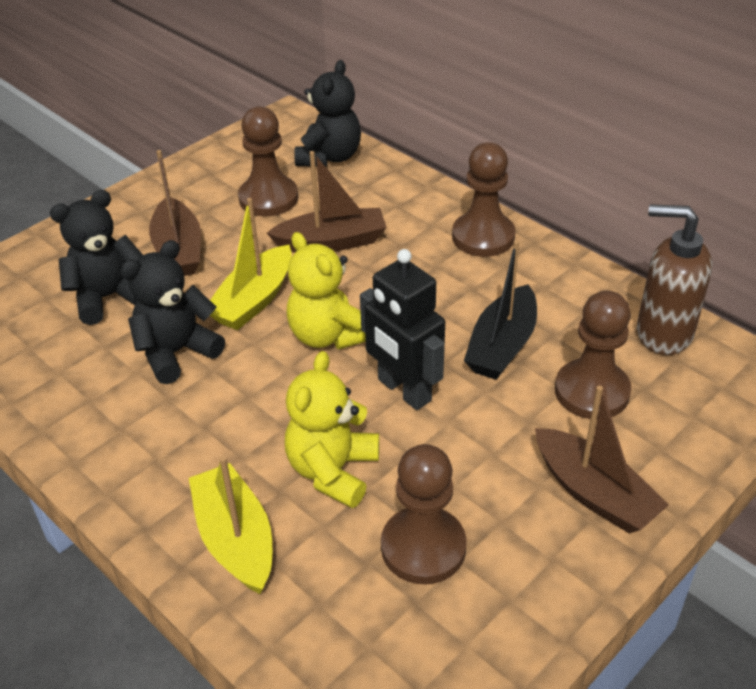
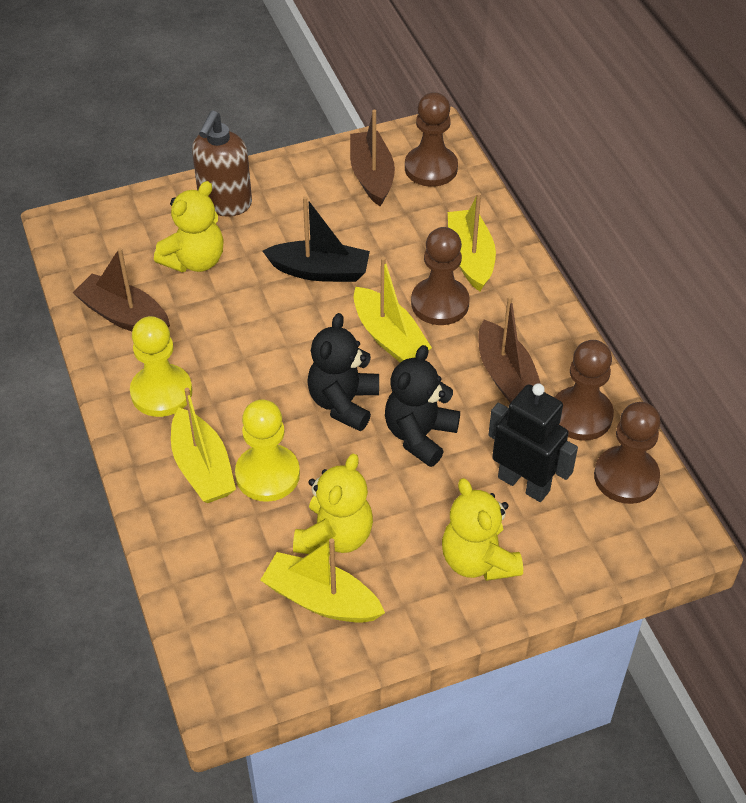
black teddy bear: 3 -> 2
yellow boat: 2 -> 4
yellow pawn: 0 -> 2
yellow teddy bear: 2 -> 3

